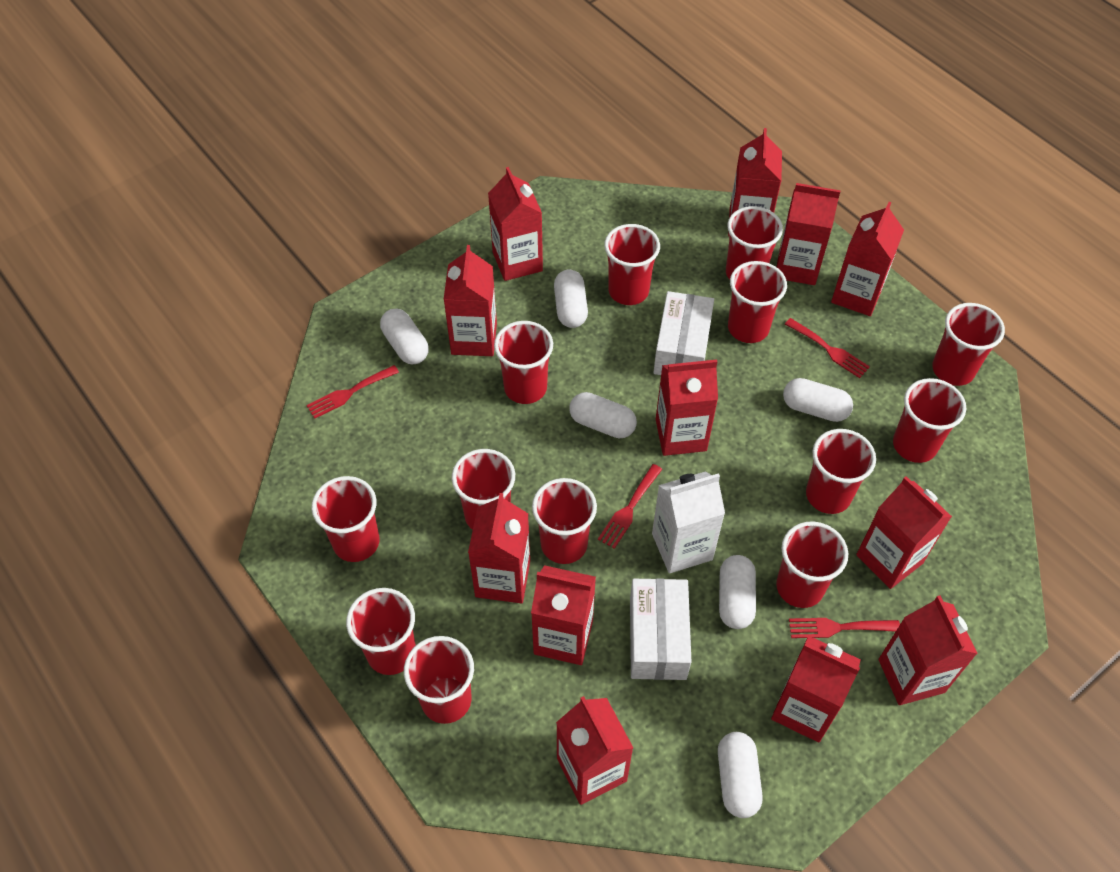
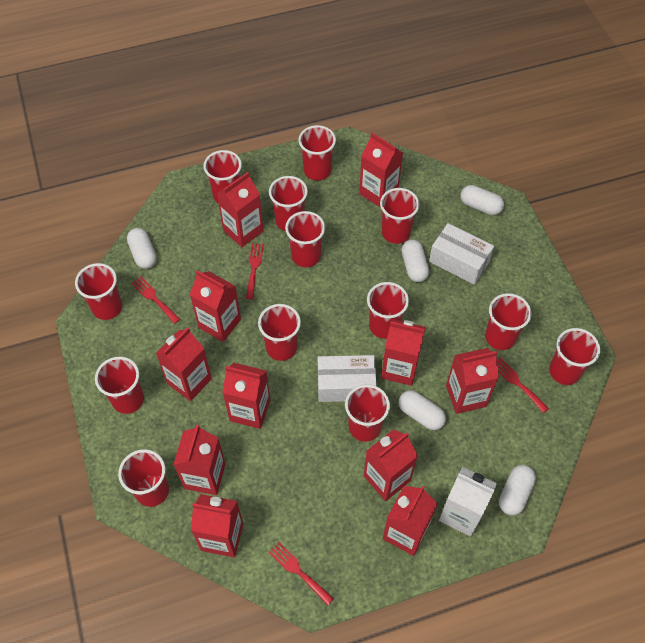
red carton: 12 -> 11
white capsule: 6 -> 5

